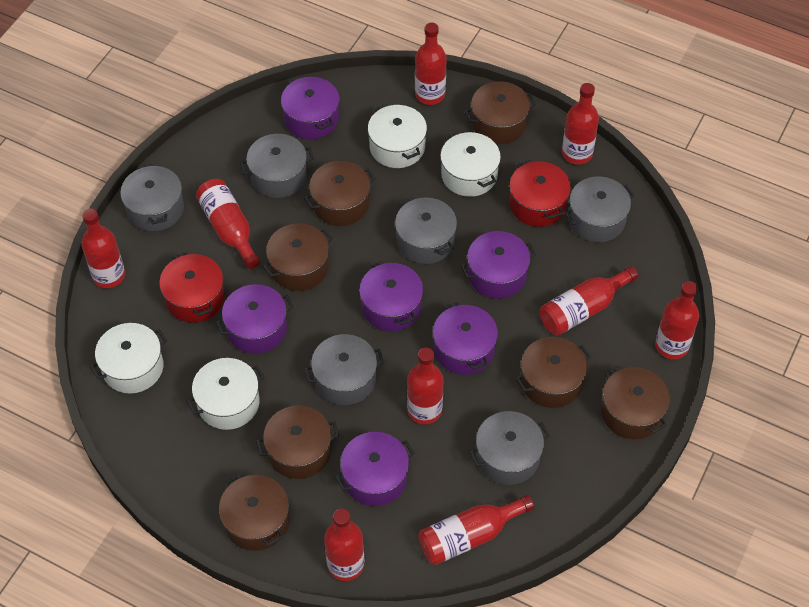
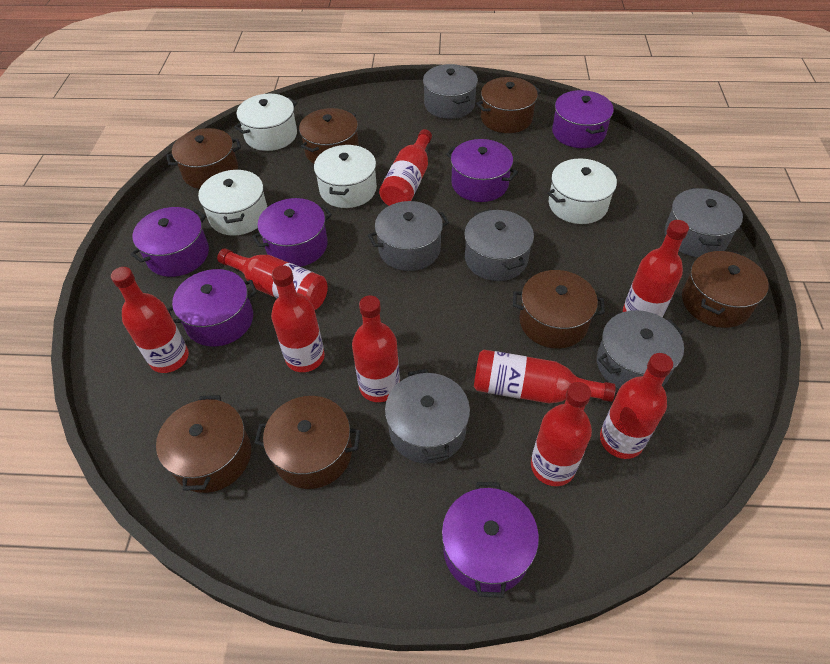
red pot: 2 -> 0

